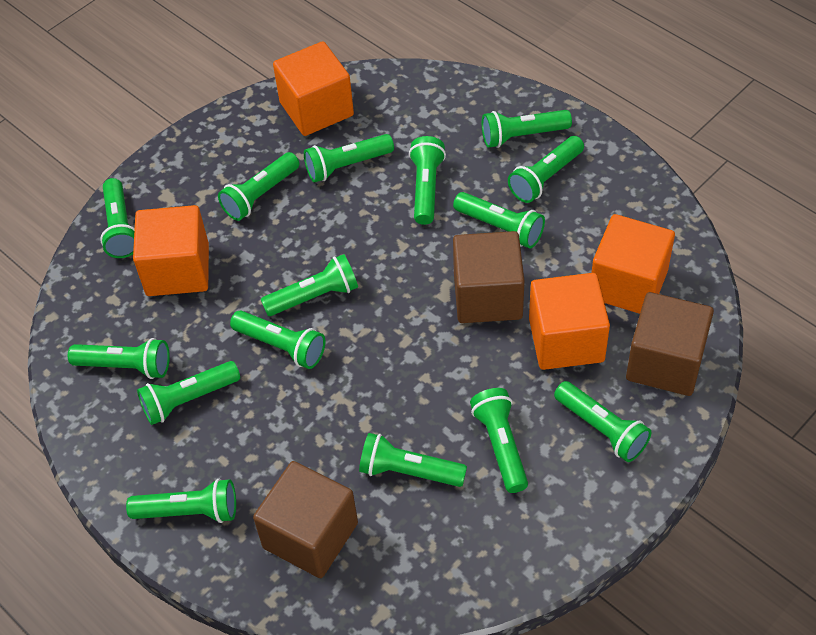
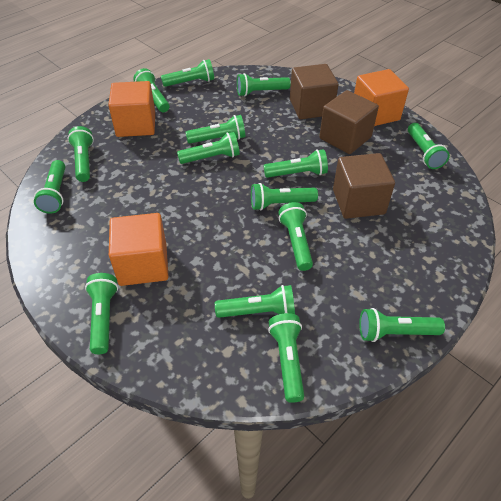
orange cube: 4 -> 3

